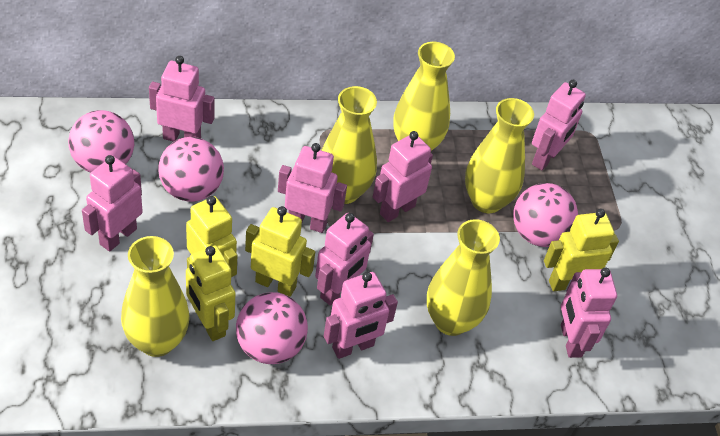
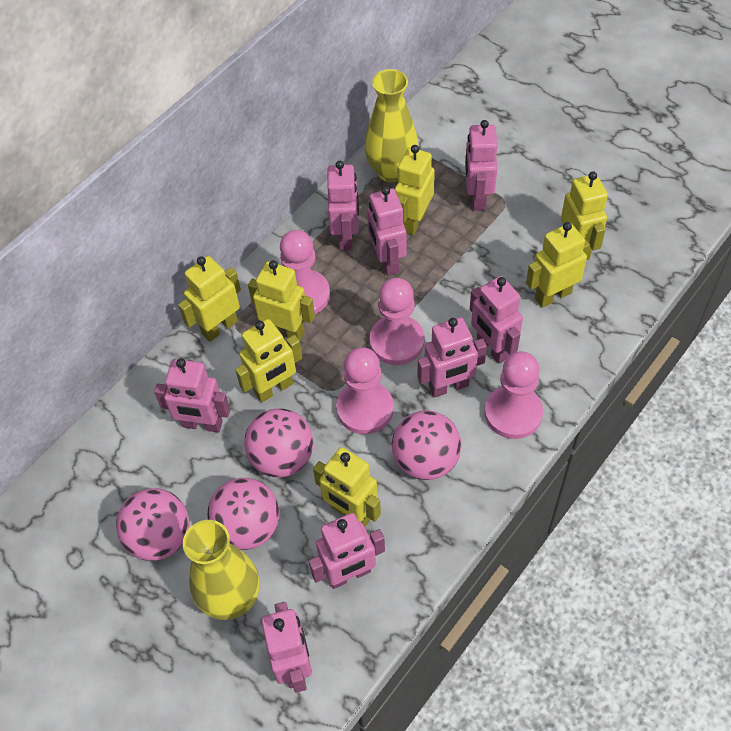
pink pawn: 0 -> 4
yellow robot: 4 -> 7
yellow vase: 5 -> 2

